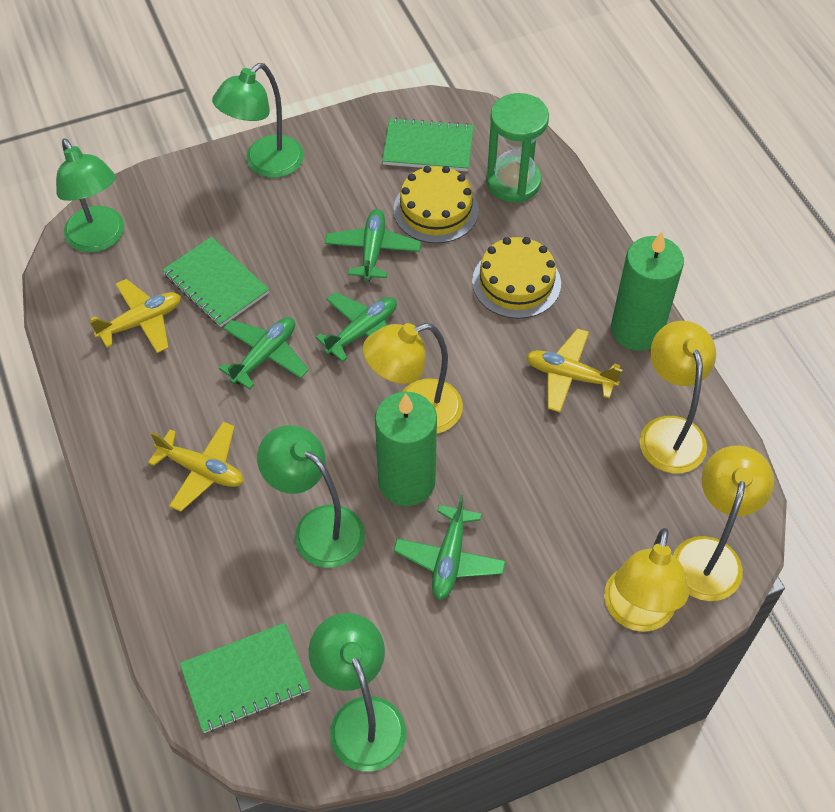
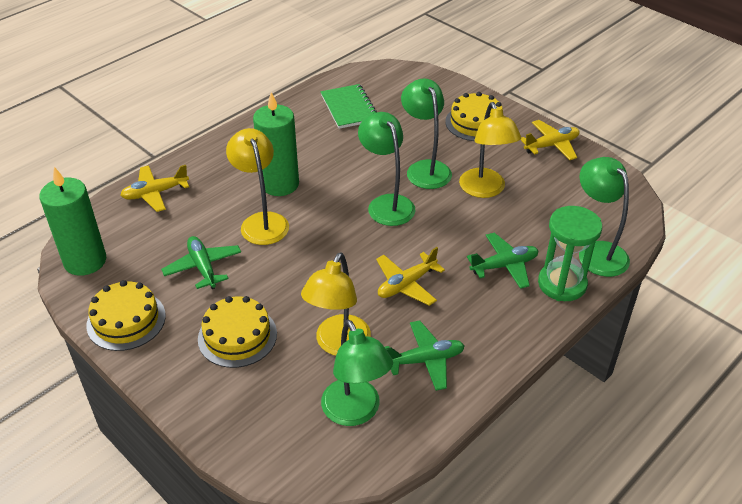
green notebook: 3 -> 1
green plane: 4 -> 3
yellow cake: 2 -> 3
yellow lamp: 4 -> 3

